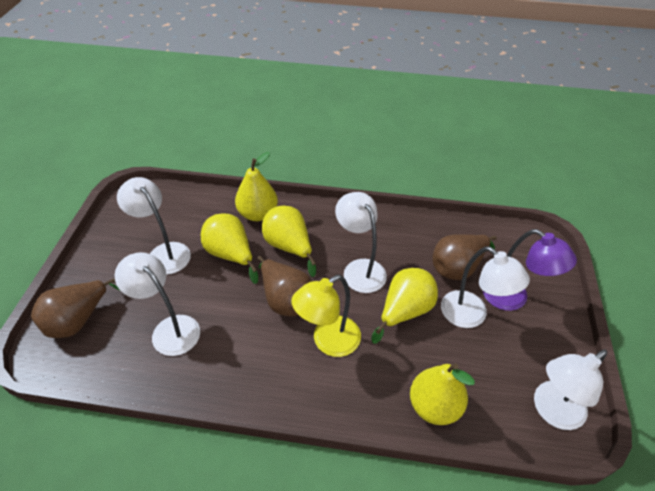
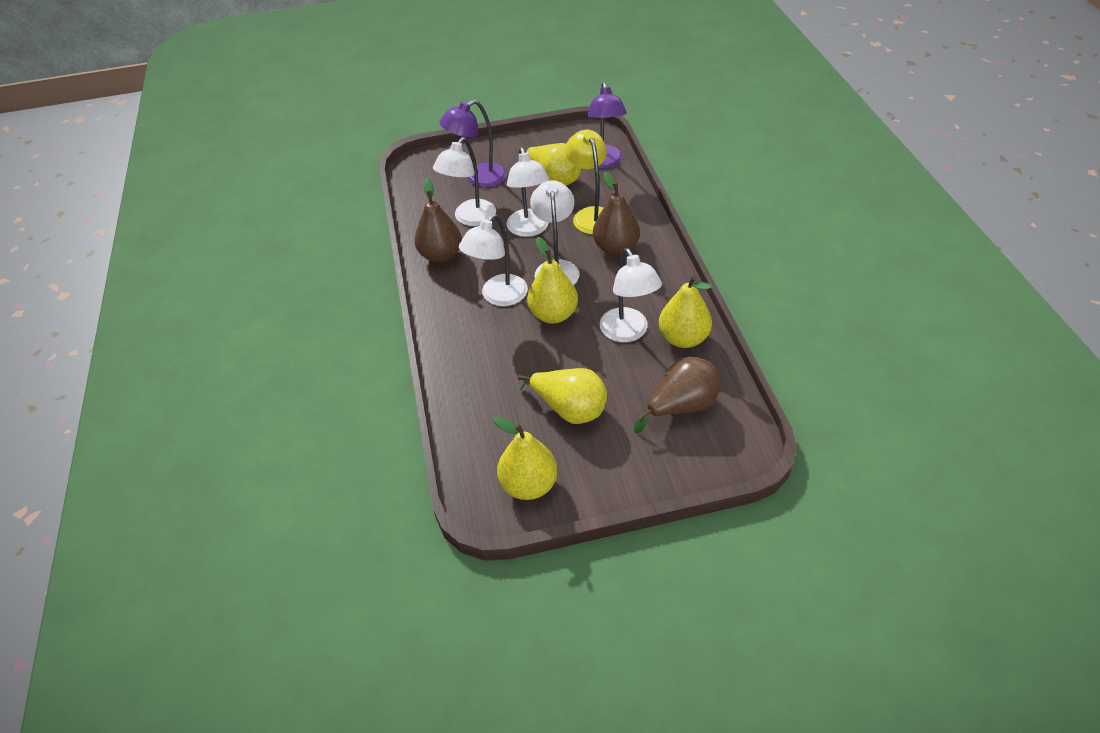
purple lamp: 1 -> 2

